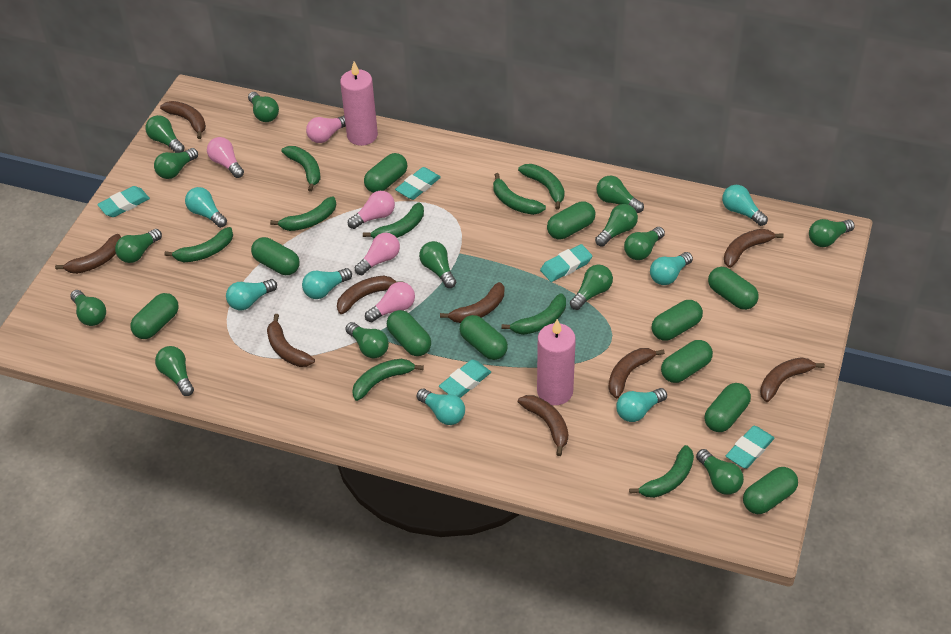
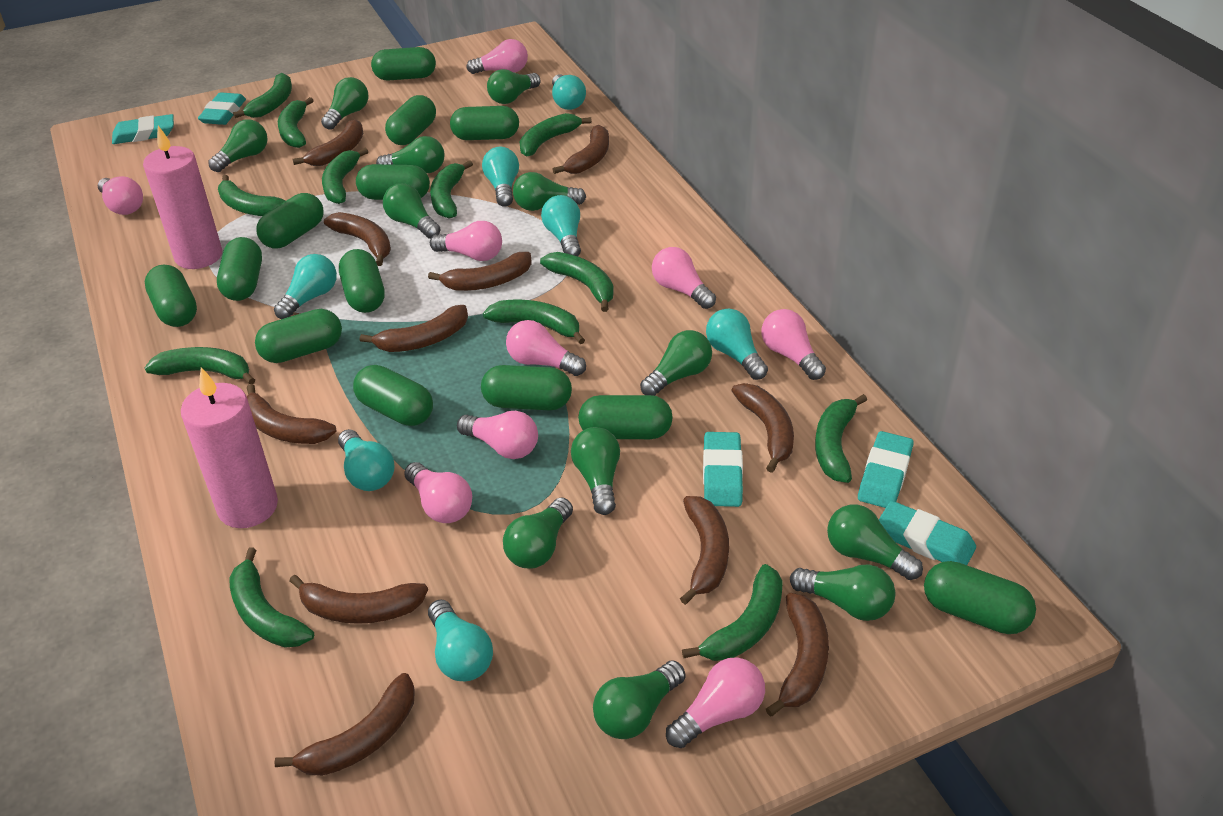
brown banana: 9 -> 11
green banana: 9 -> 12
green capsule: 11 -> 13
green light bulb: 14 -> 12
pink light bulb: 5 -> 9

